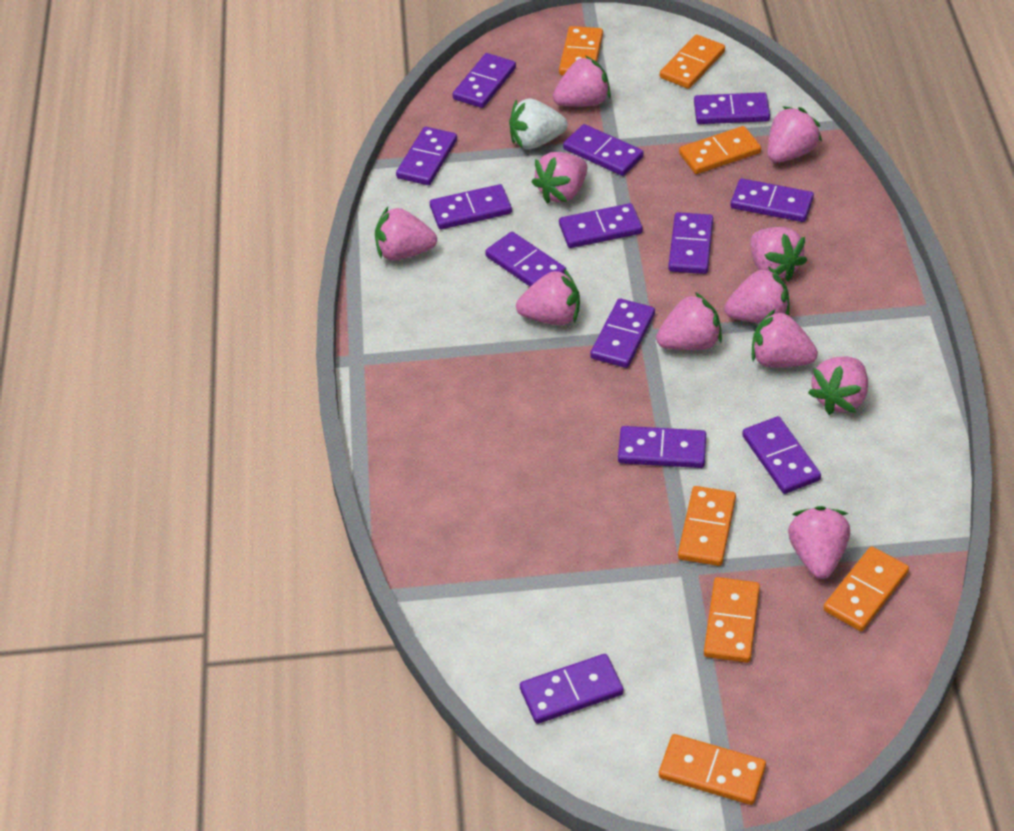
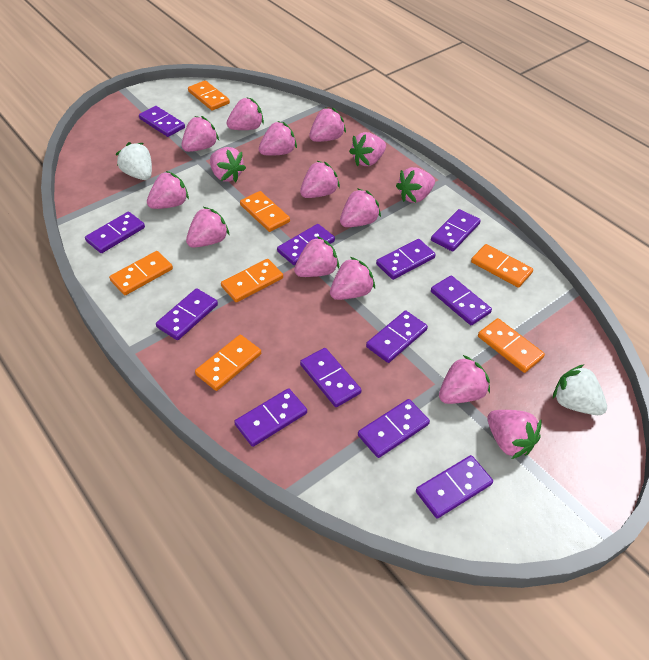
pink strawberry: 11 -> 15
purple domino: 13 -> 12
white strawberry: 1 -> 2

